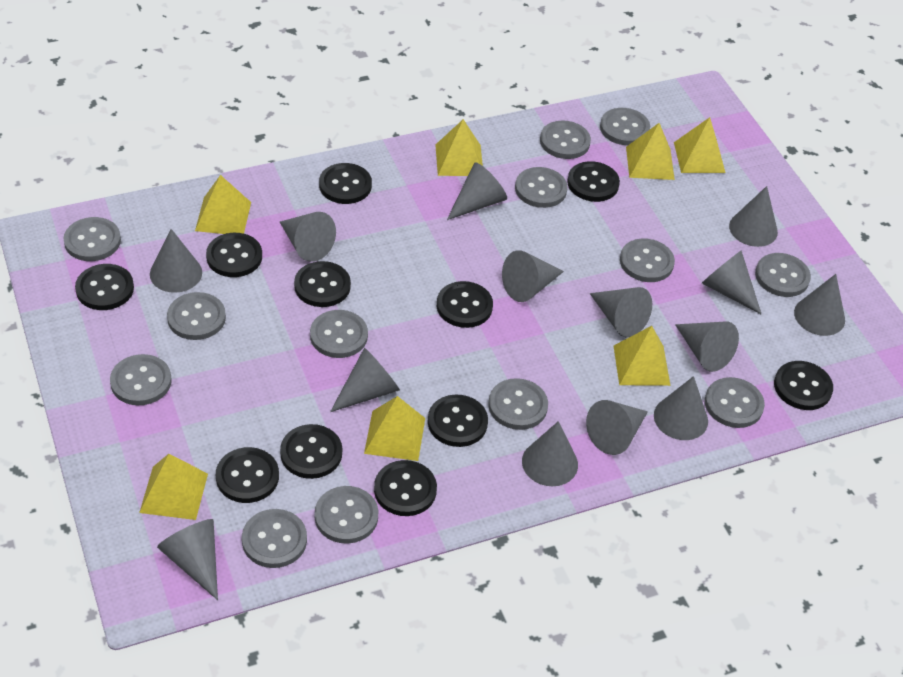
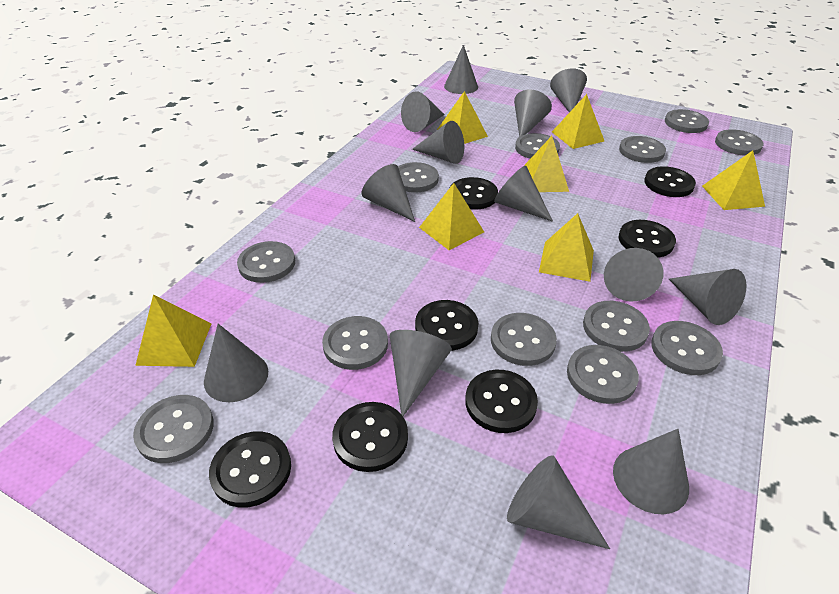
black button: 11 -> 7
grey button: 13 -> 12
grey cone: 14 -> 13

